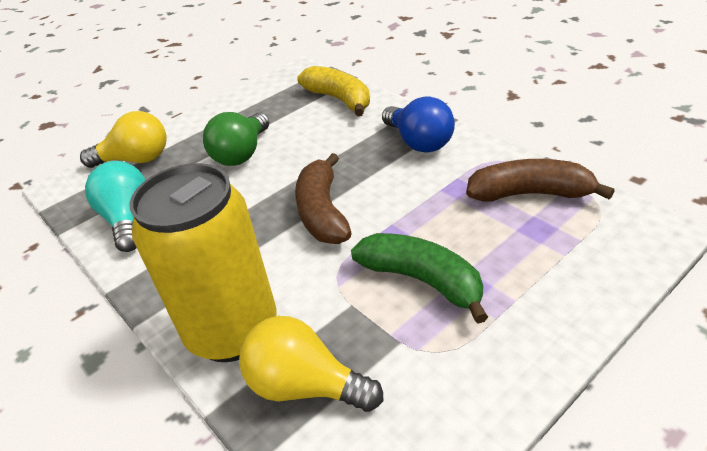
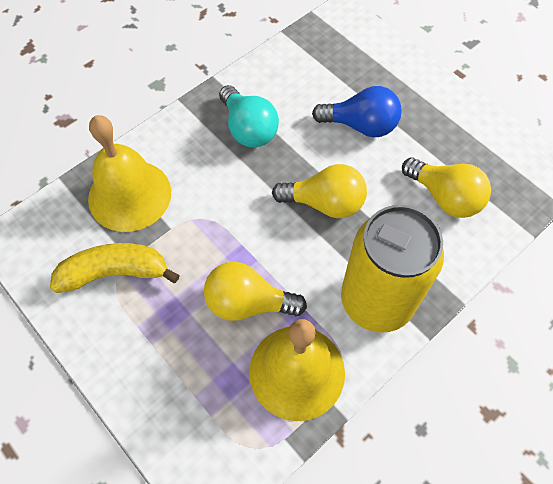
brown banana: 2 -> 0
green banana: 1 -> 0
green light bulb: 1 -> 0
yellow bell: 0 -> 2
yellow light bulb: 2 -> 3

